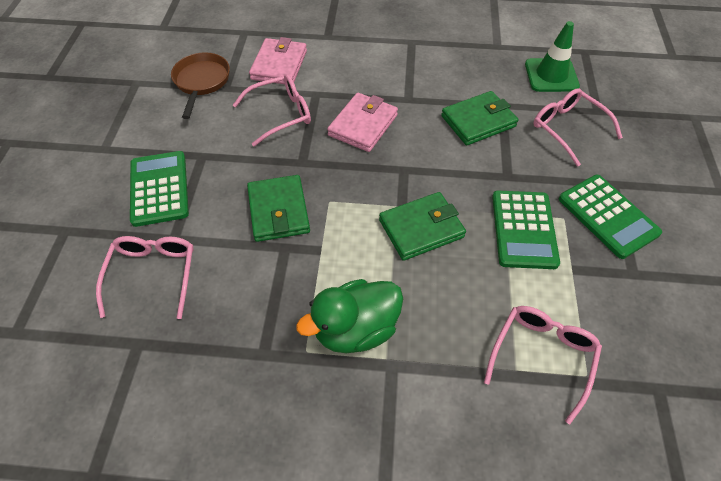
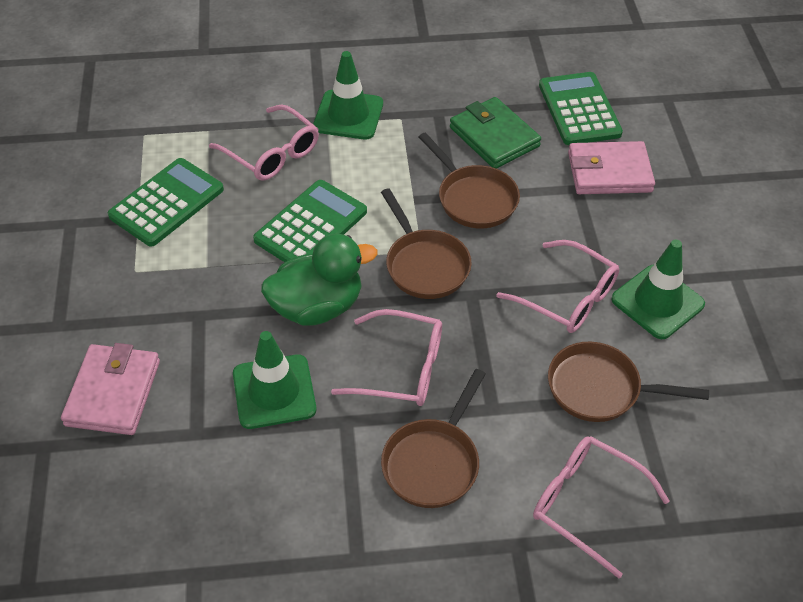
brown pan: 1 -> 4
green traffic cone: 1 -> 3
green wallet: 3 -> 1

